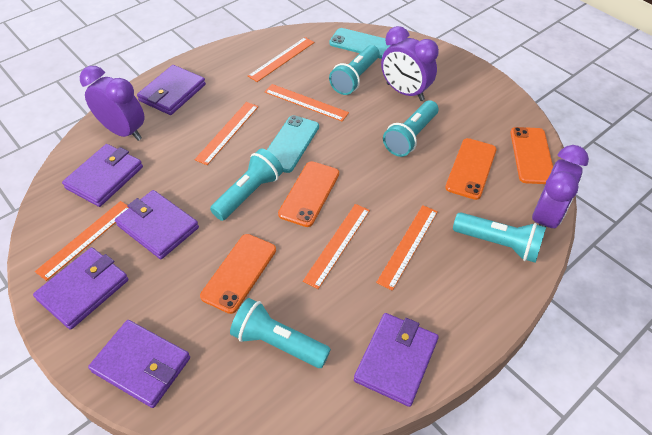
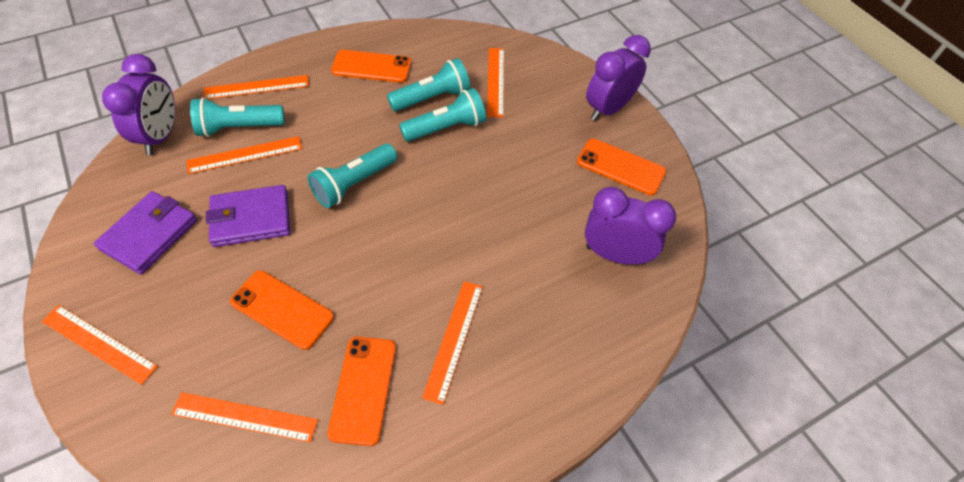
purple wallet: 6 -> 2
turquoise flashlight: 5 -> 4
turquoise phone: 2 -> 0

